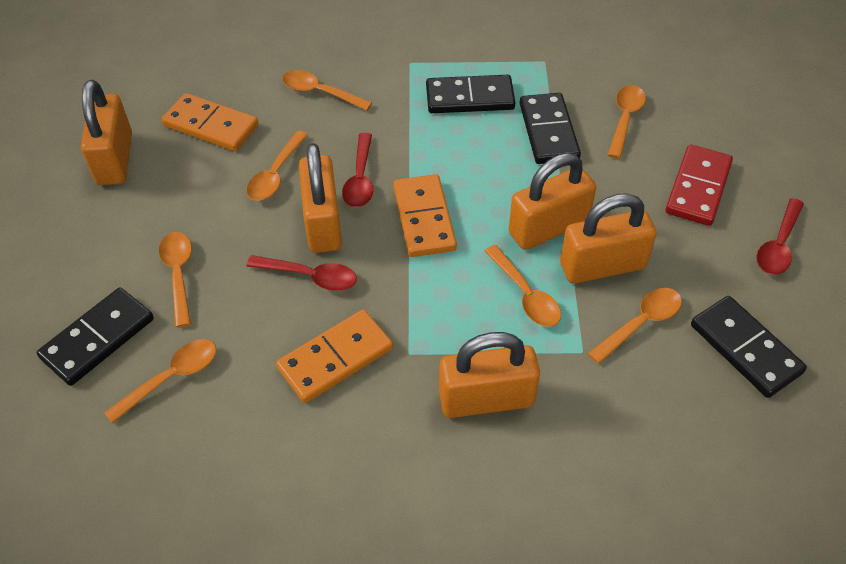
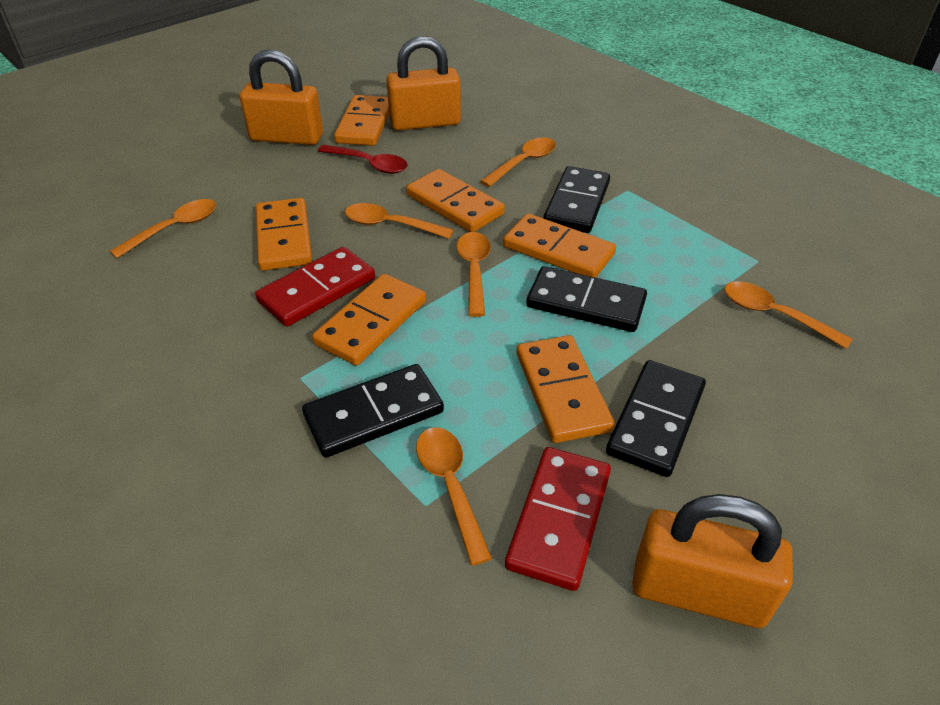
orange domino: 3 -> 6
orange padlock: 5 -> 3
orange spoon: 7 -> 6
red domino: 1 -> 2
red spoon: 3 -> 1

